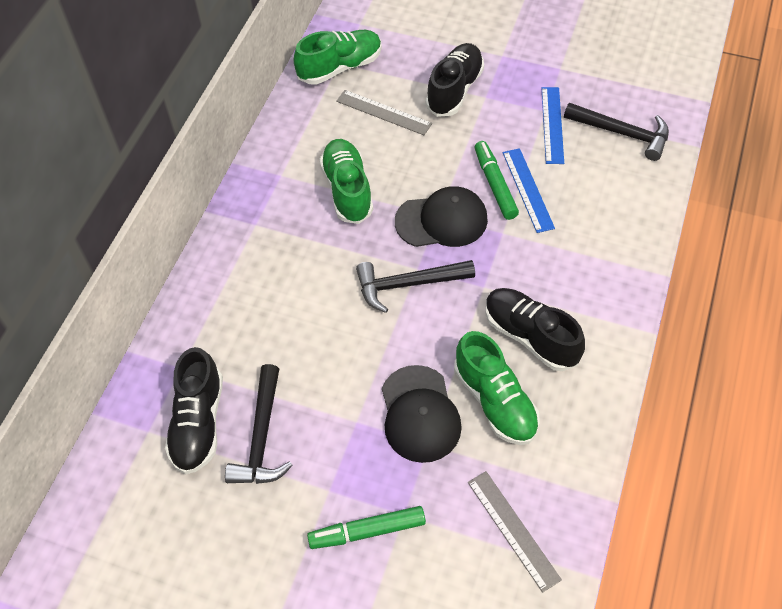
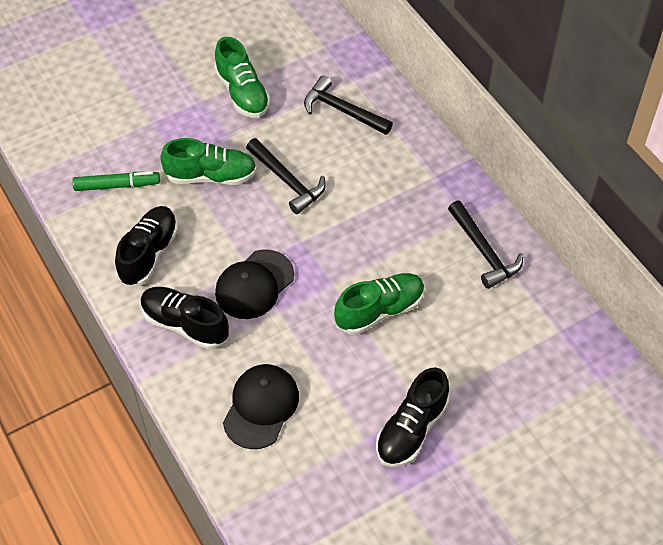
blue ruler: 2 -> 0
green marker: 2 -> 1
grey ruler: 2 -> 0

